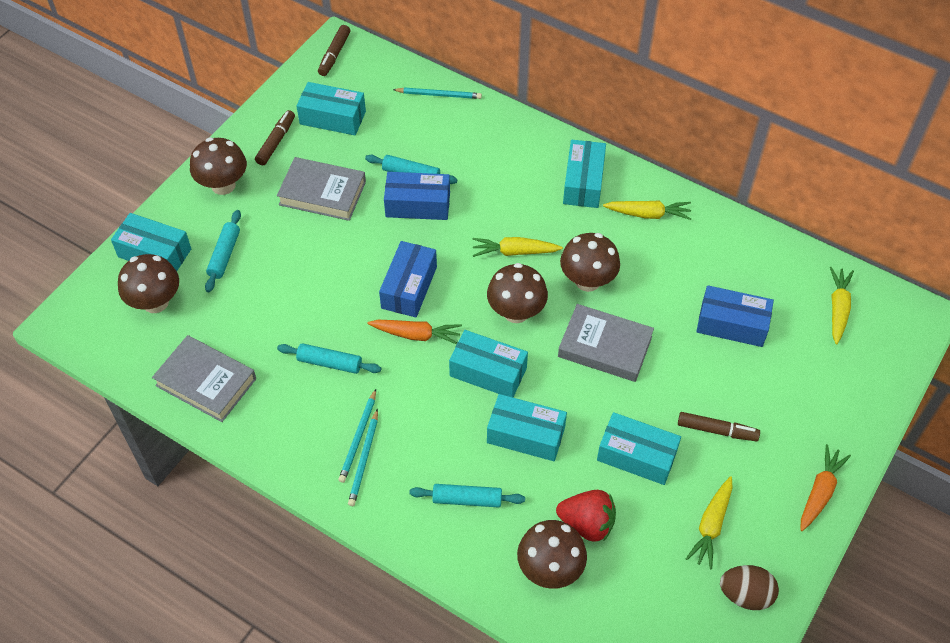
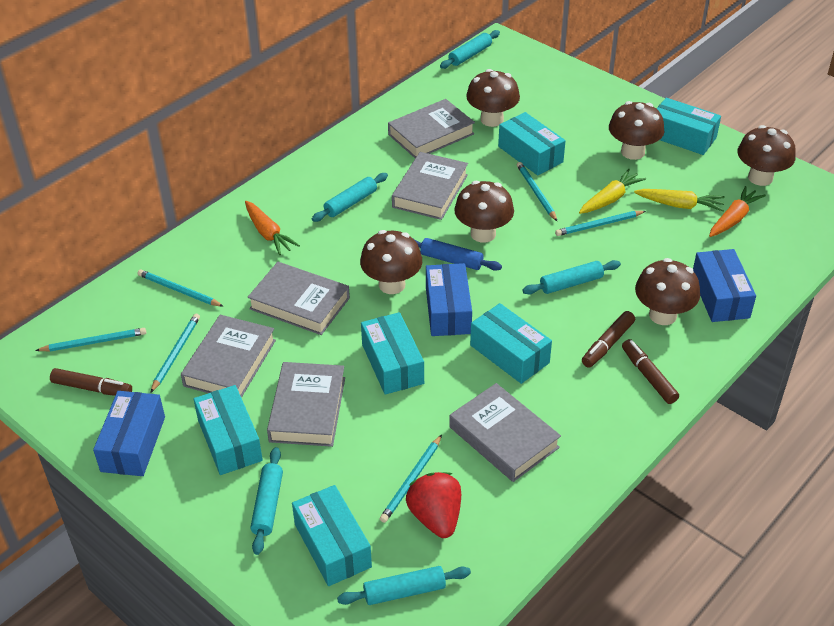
blue rolling pin: 0 -> 1
brown egg: 1 -> 0
brown mushroom: 5 -> 6
grey book: 3 -> 6
turquoise pencil: 3 -> 6
turquoise rolling pin: 4 -> 5
yellow carrot: 4 -> 2

